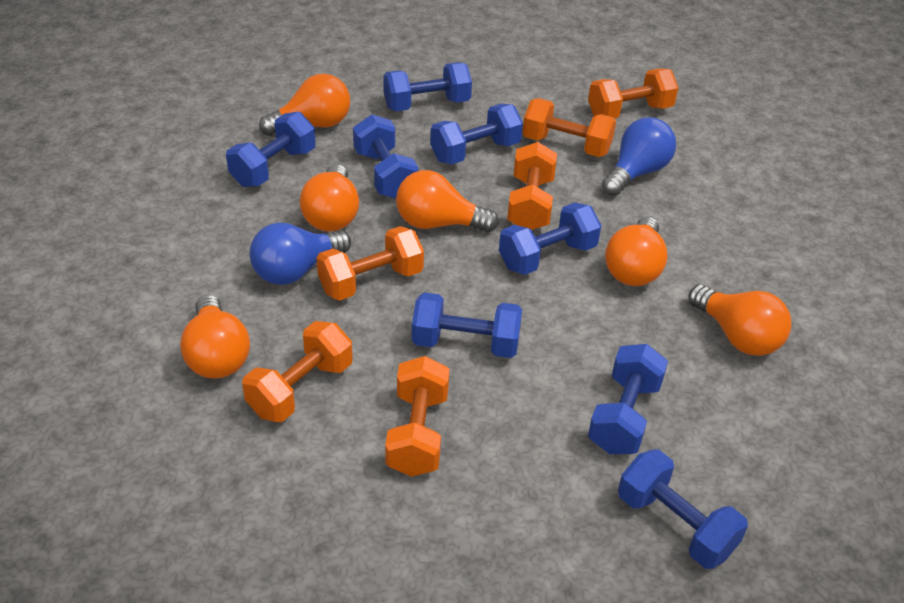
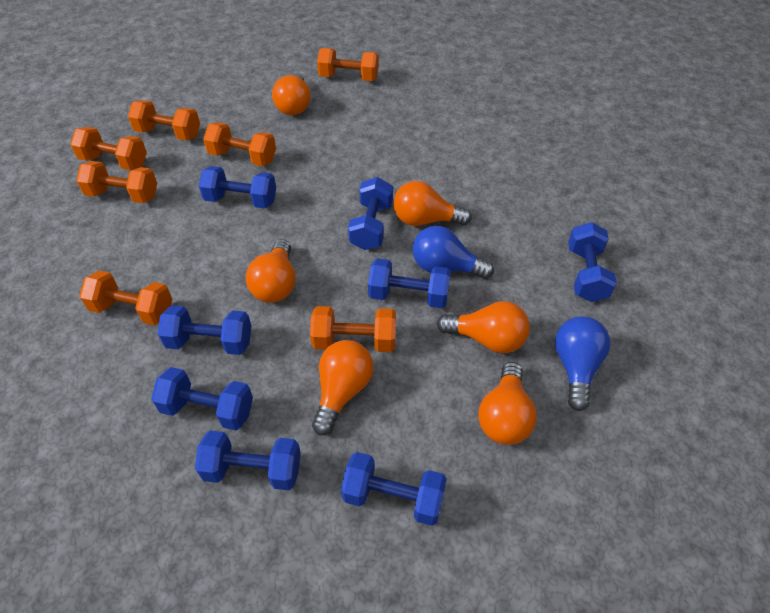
orange dumbbell: 6 -> 7

